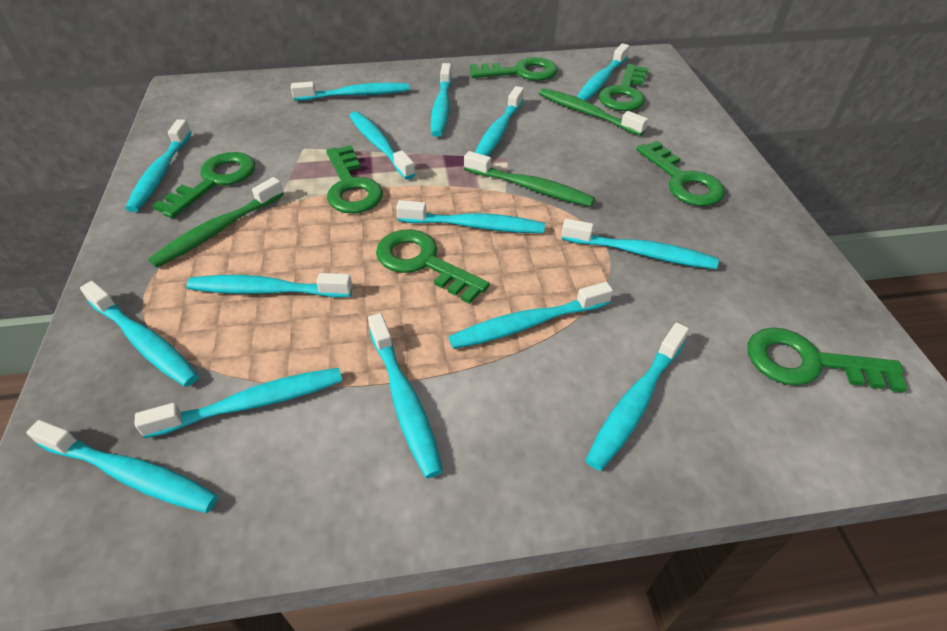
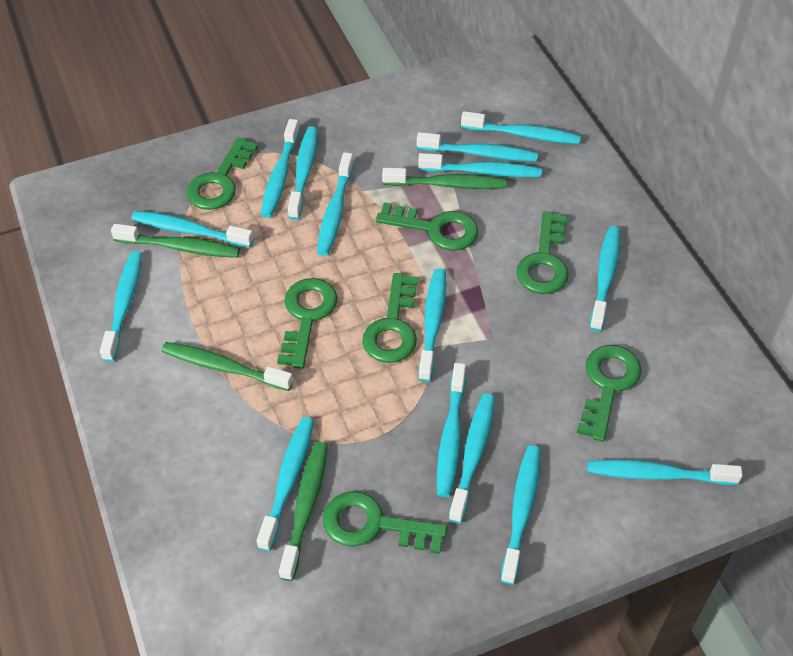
green toothbrush: 3 -> 4

